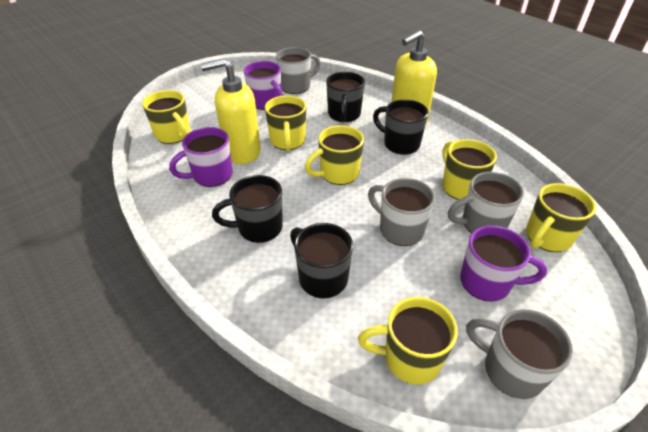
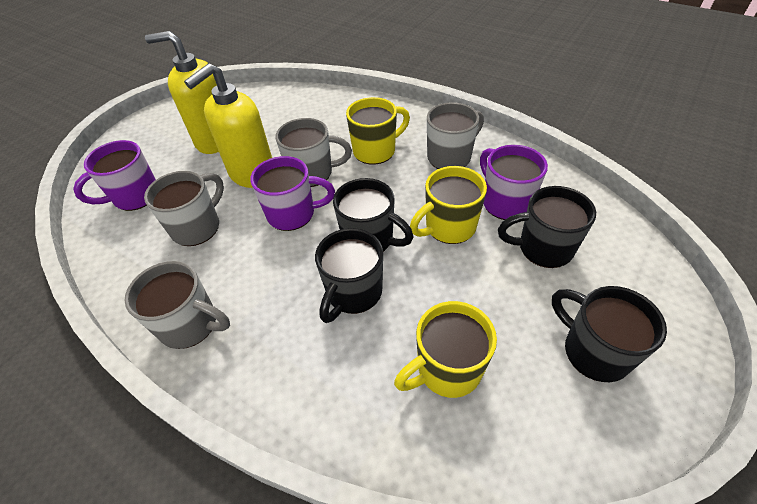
yellow mug: 6 -> 3

